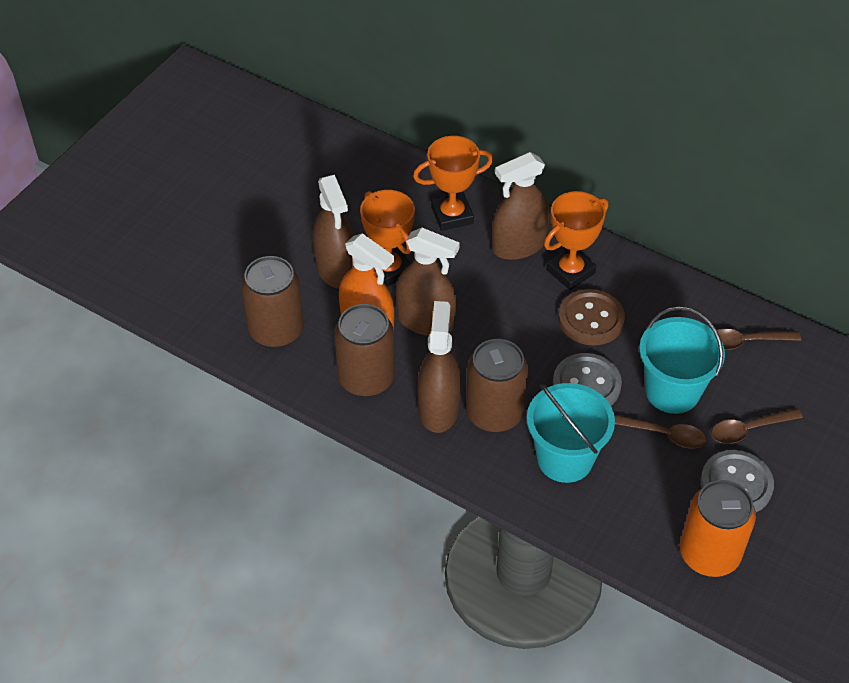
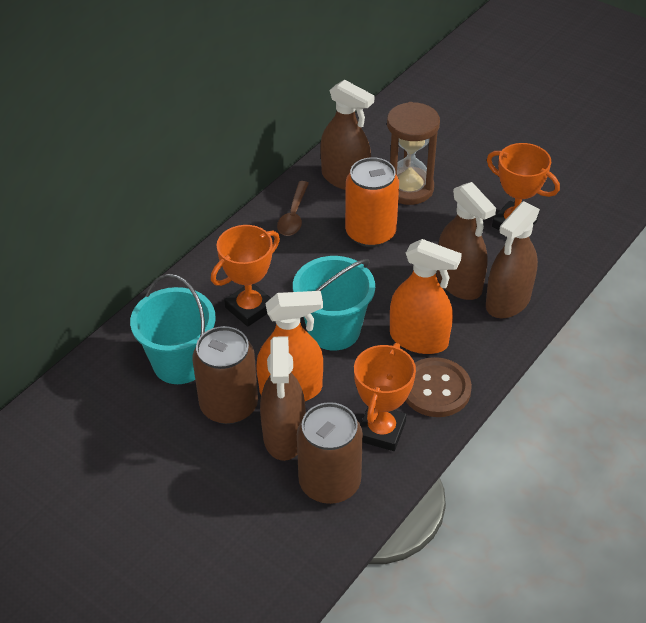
brown can: 3 -> 2
brown hourglass: 0 -> 1
brown spoon: 3 -> 1
grey button: 2 -> 0
orange spray bottle: 1 -> 2

